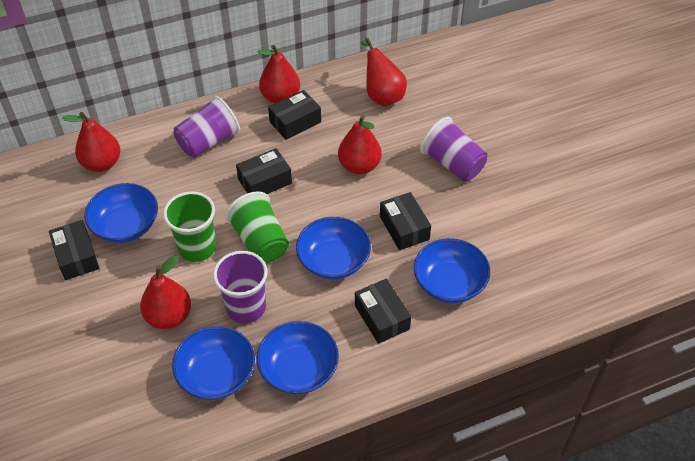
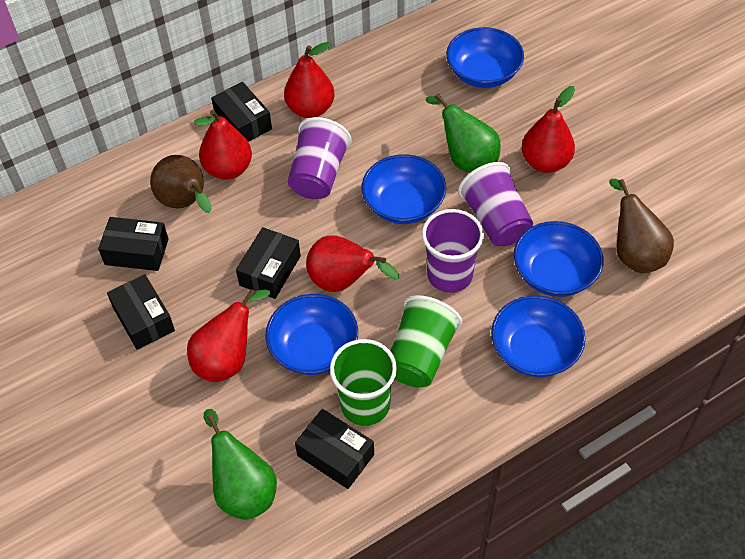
brown pear: 0 -> 2
green pear: 0 -> 2

